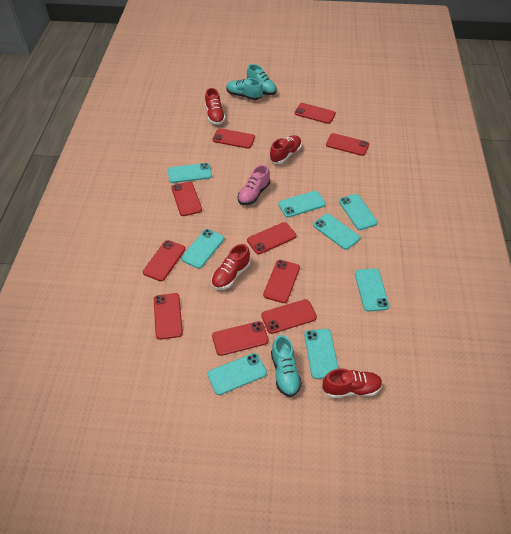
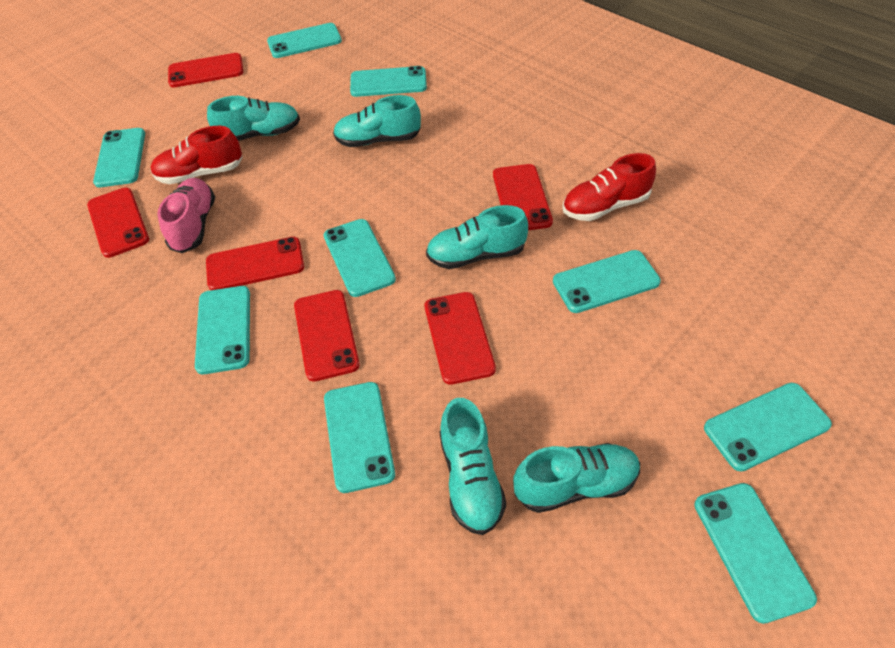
red phone: 10 -> 6
red shoe: 4 -> 2
turquoise phone: 8 -> 9
turquoise shoe: 3 -> 5

